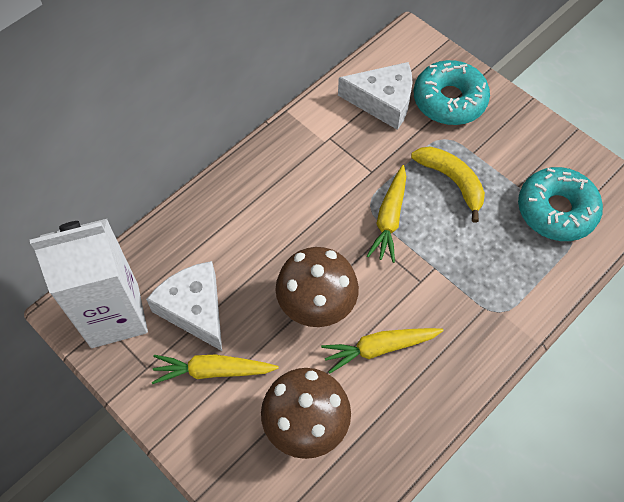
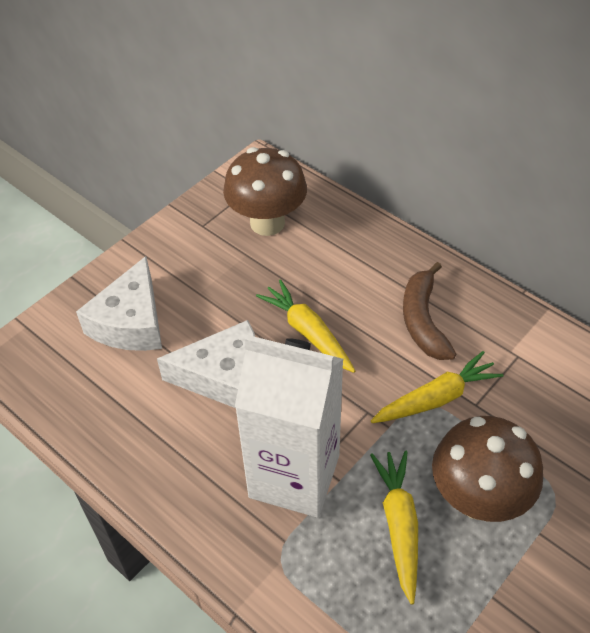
brown banana: 0 -> 1
turquoise donut: 2 -> 0
yellow banana: 1 -> 0

